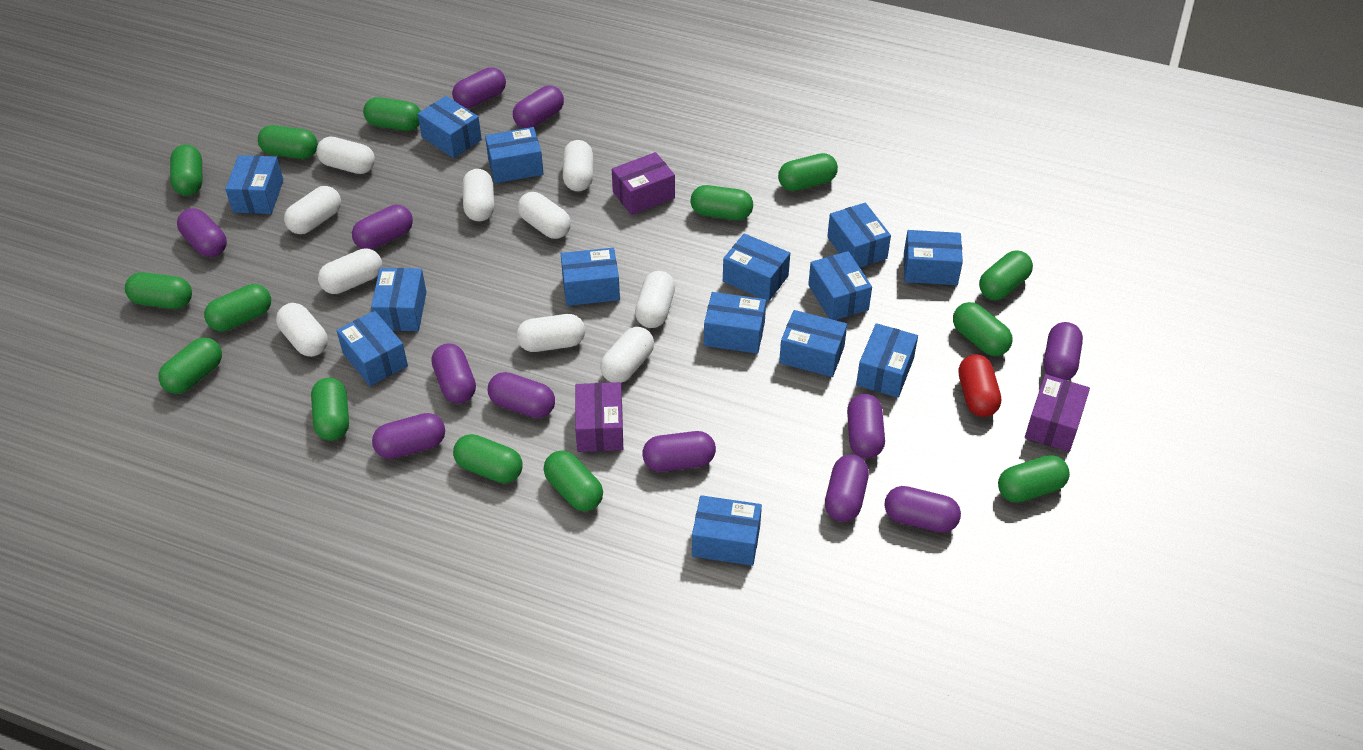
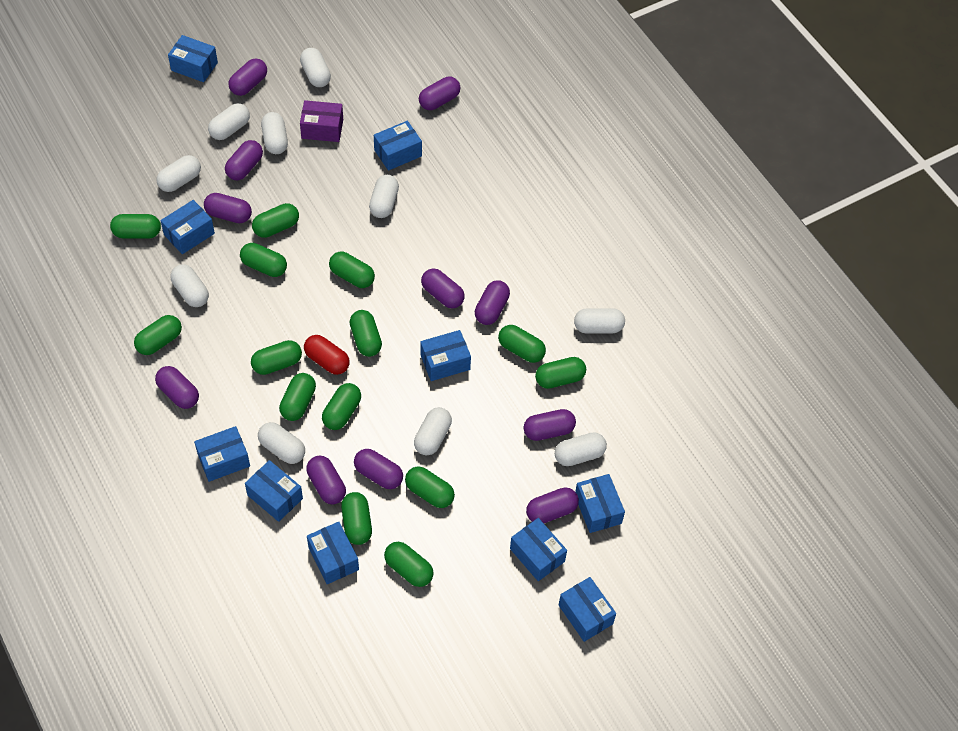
blue box: 14 -> 10
purple box: 3 -> 1
purple capsule: 12 -> 11

